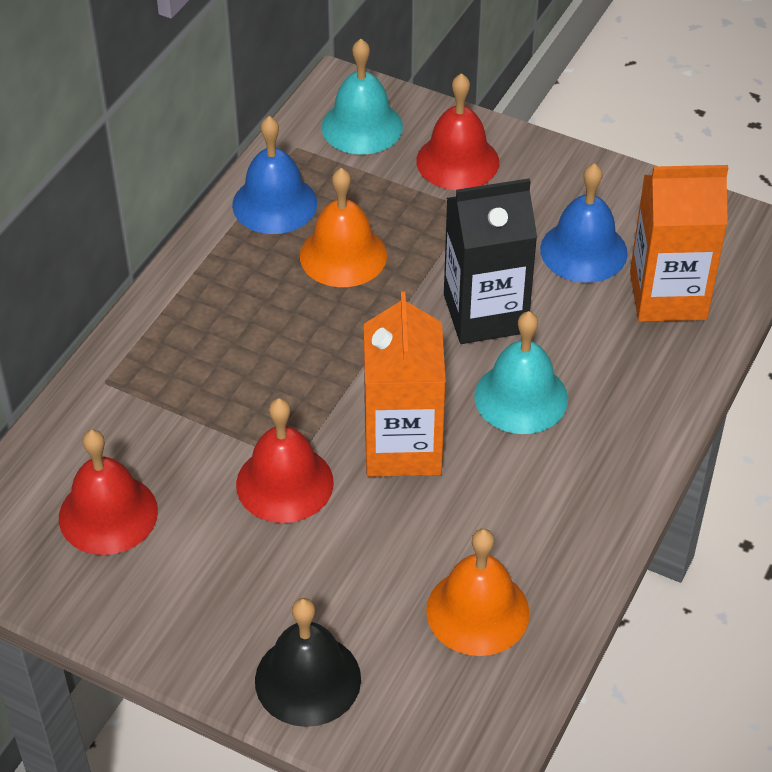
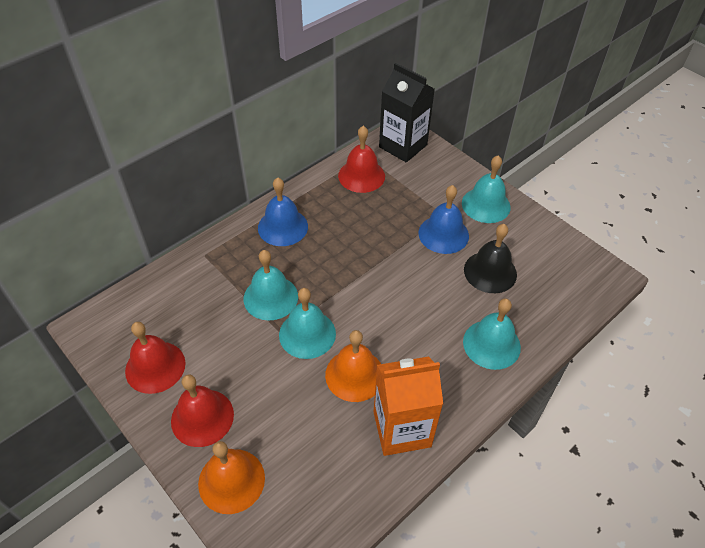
orange carton: 2 -> 1
turquoise bell: 2 -> 4

